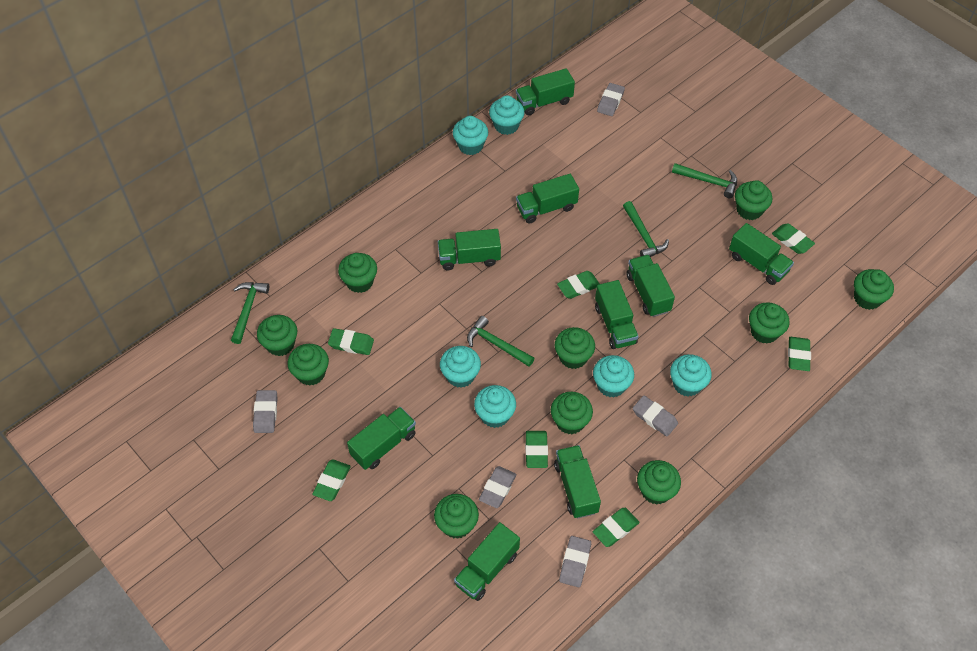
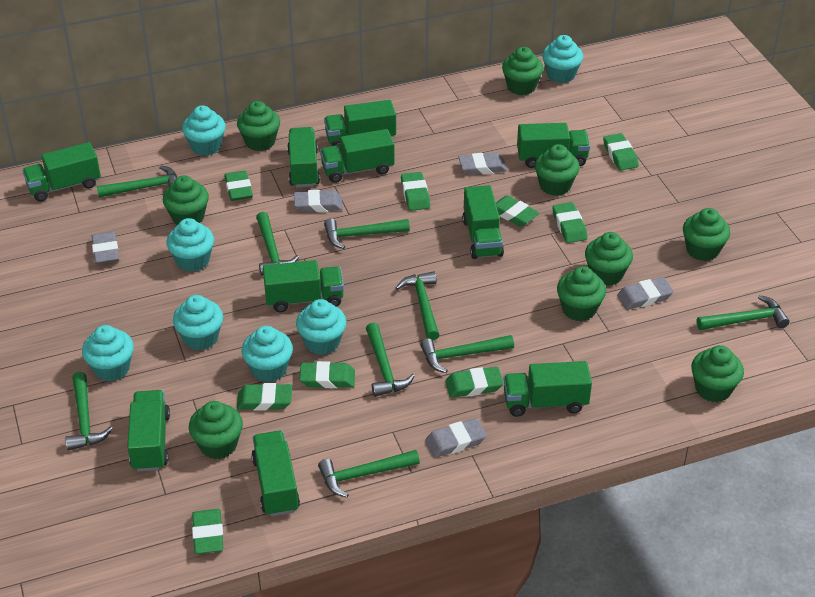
green cupcake: 10 -> 9
green eraser: 7 -> 9
green hammer: 4 -> 9
green truck: 9 -> 10
turquoise cupcake: 6 -> 7

